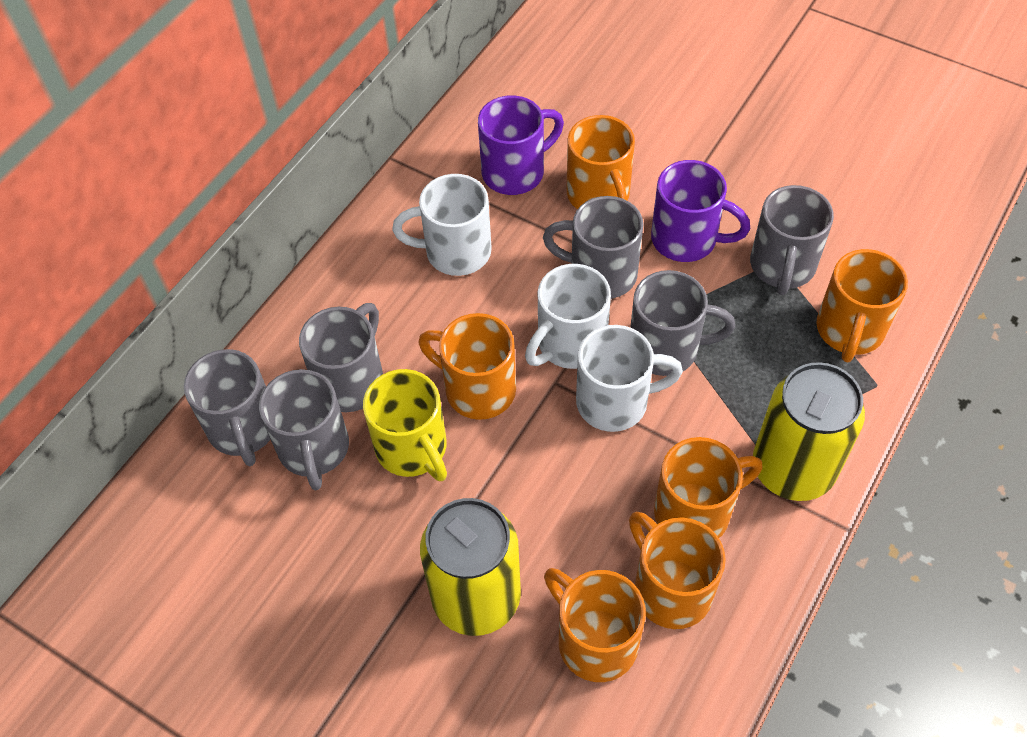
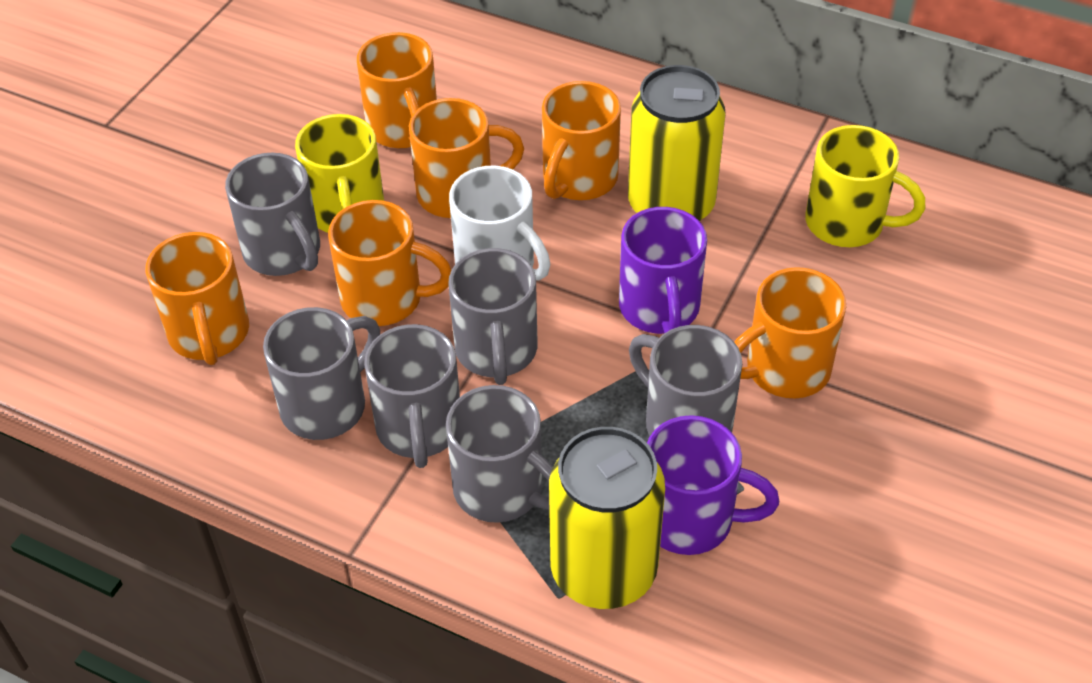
white mug: 3 -> 1
yellow mug: 1 -> 2

